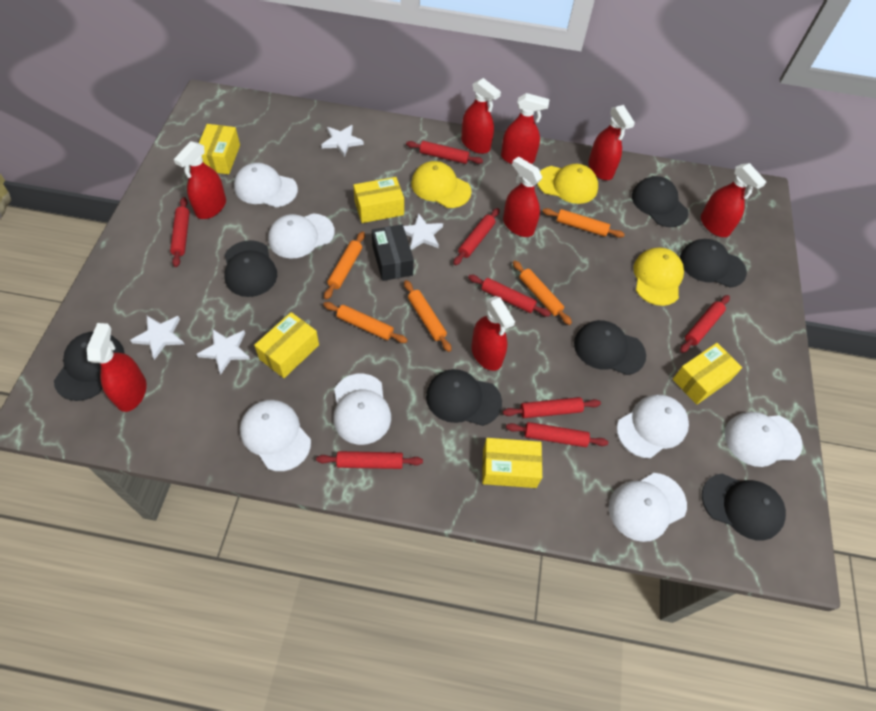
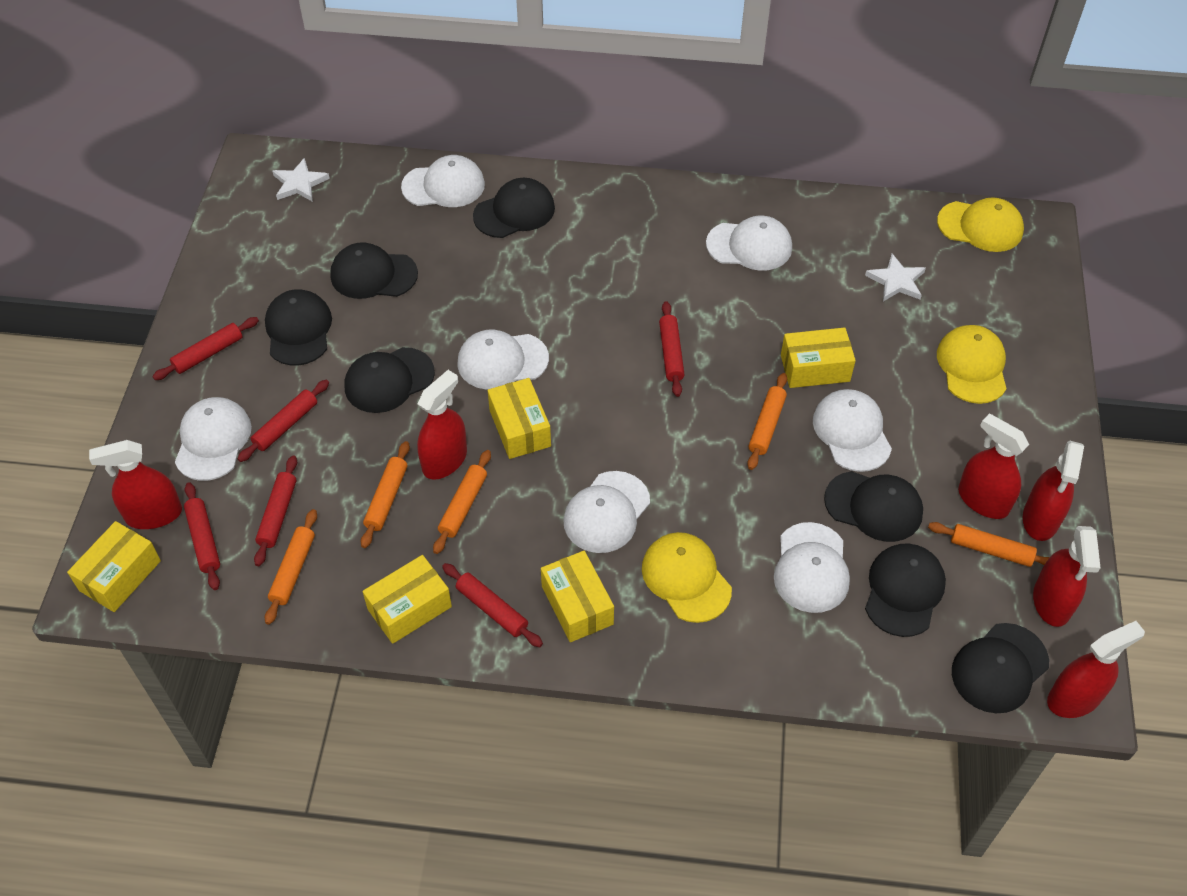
black box: 1 -> 0
red rolling pin: 8 -> 6
red spray bottle: 8 -> 6
white star: 4 -> 2

